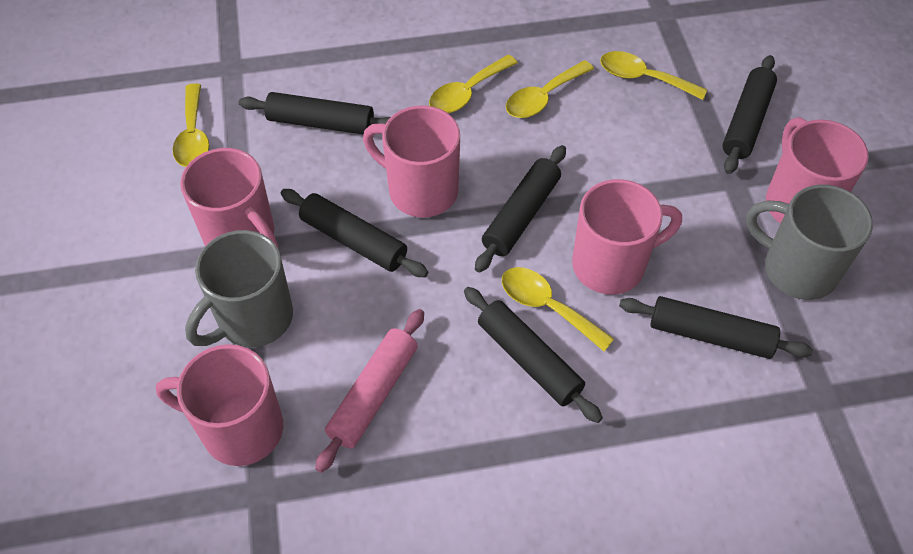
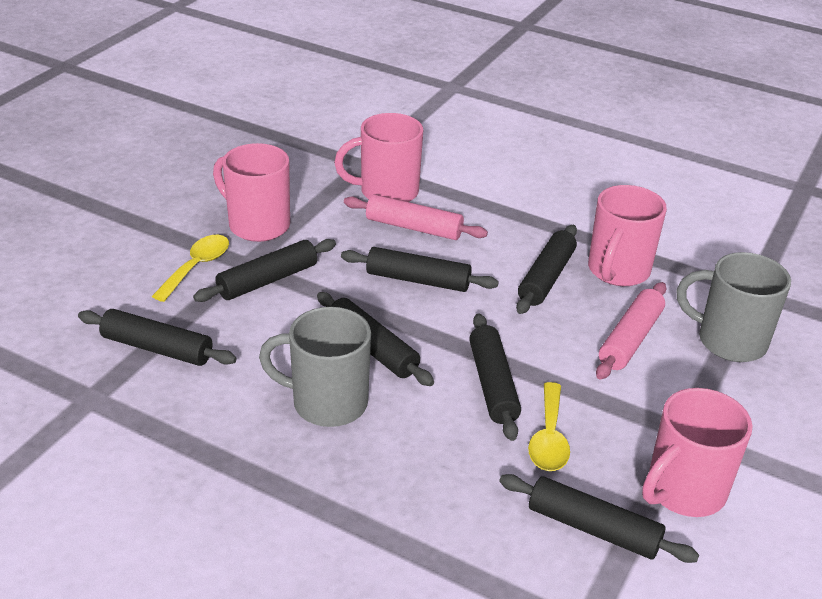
black rolling pin: 6 -> 7
pink mug: 5 -> 4
pink rolling pin: 1 -> 2
yellow spoon: 5 -> 2

